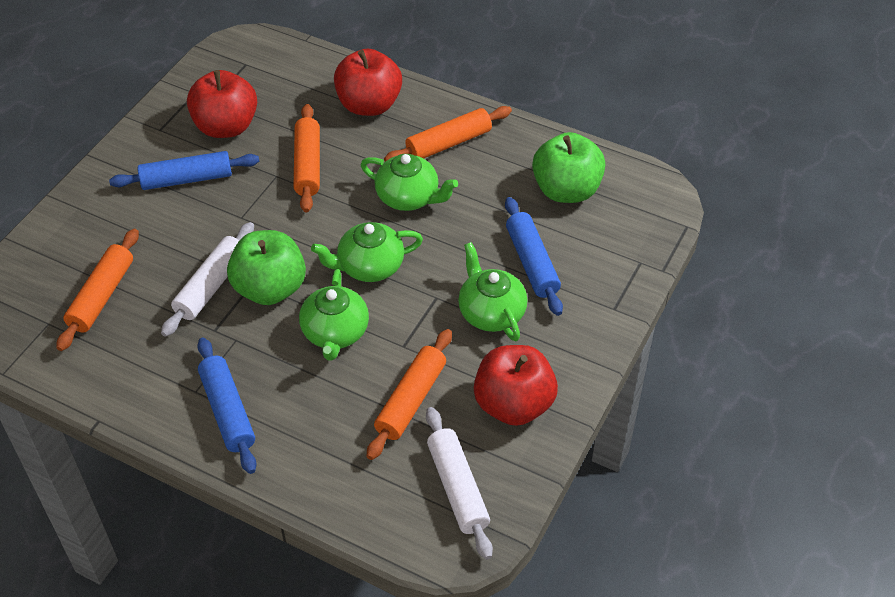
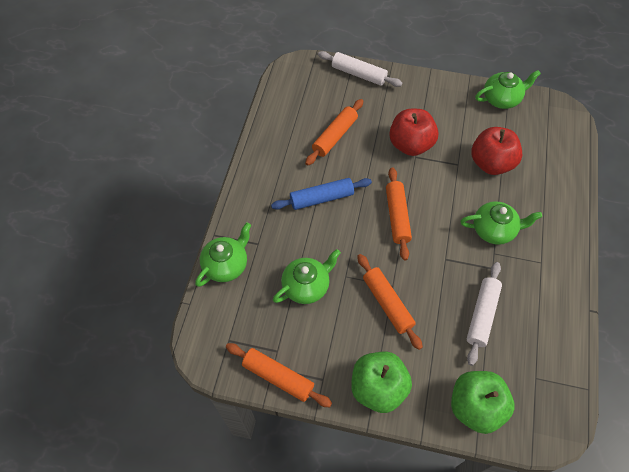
blue rolling pin: 3 -> 1
red apple: 3 -> 2

